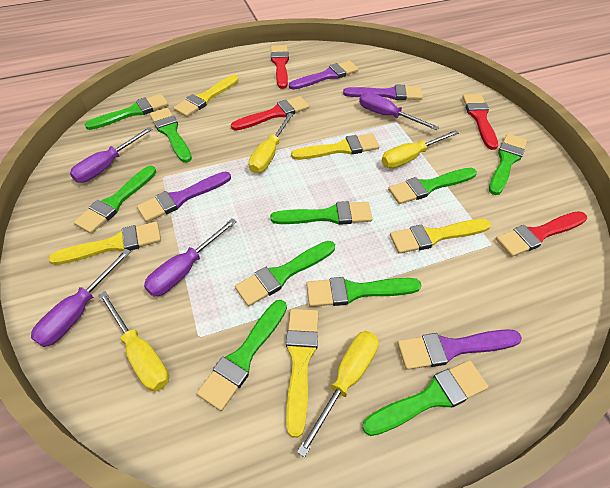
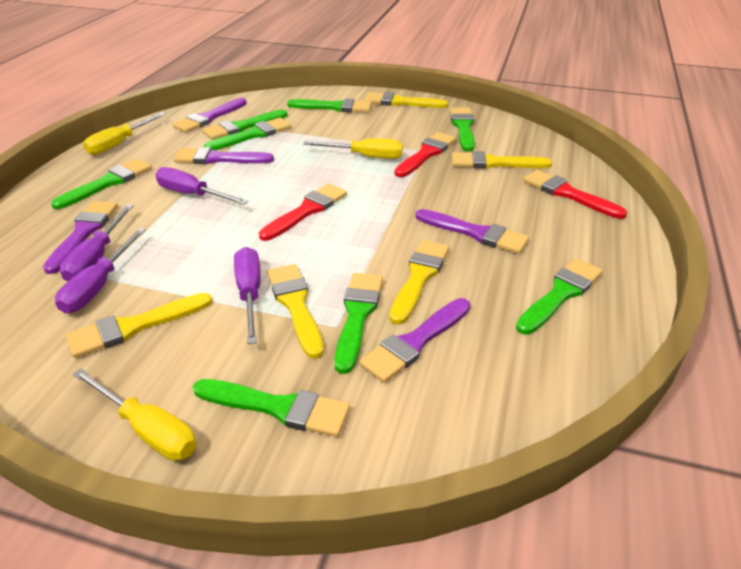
green brush: 10 -> 8
purple brush: 4 -> 5
red brush: 4 -> 3
yellow screwdriver: 4 -> 3

